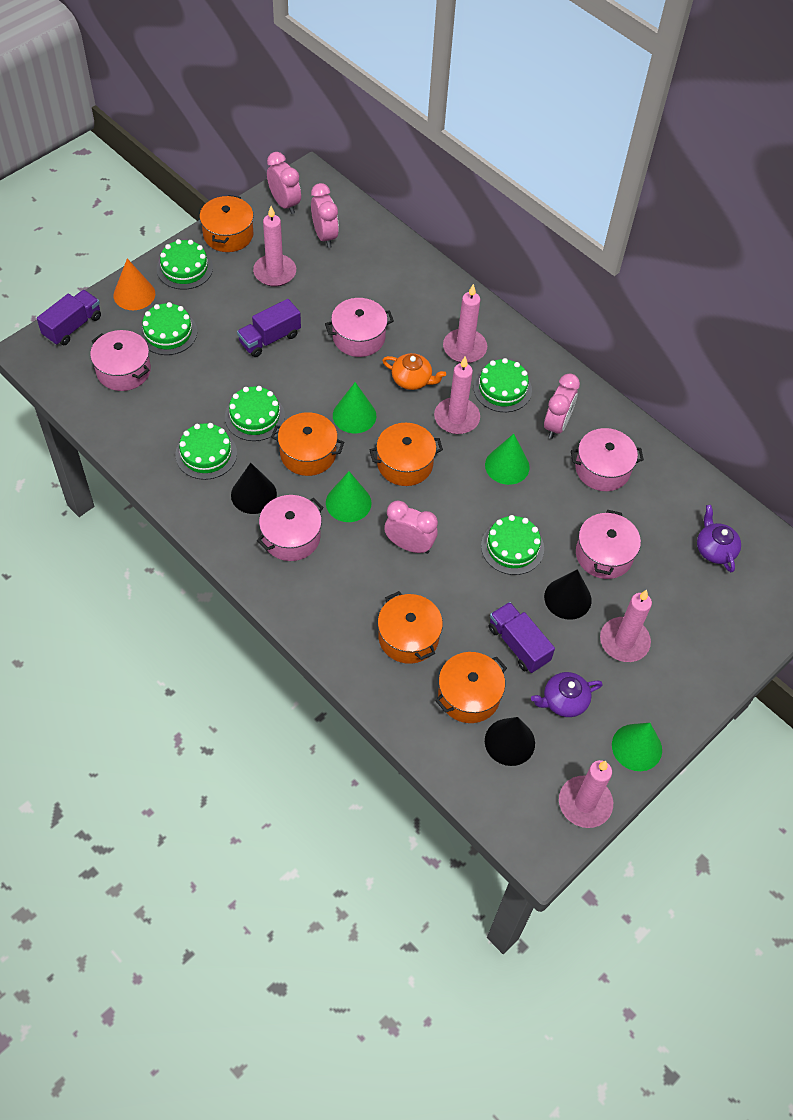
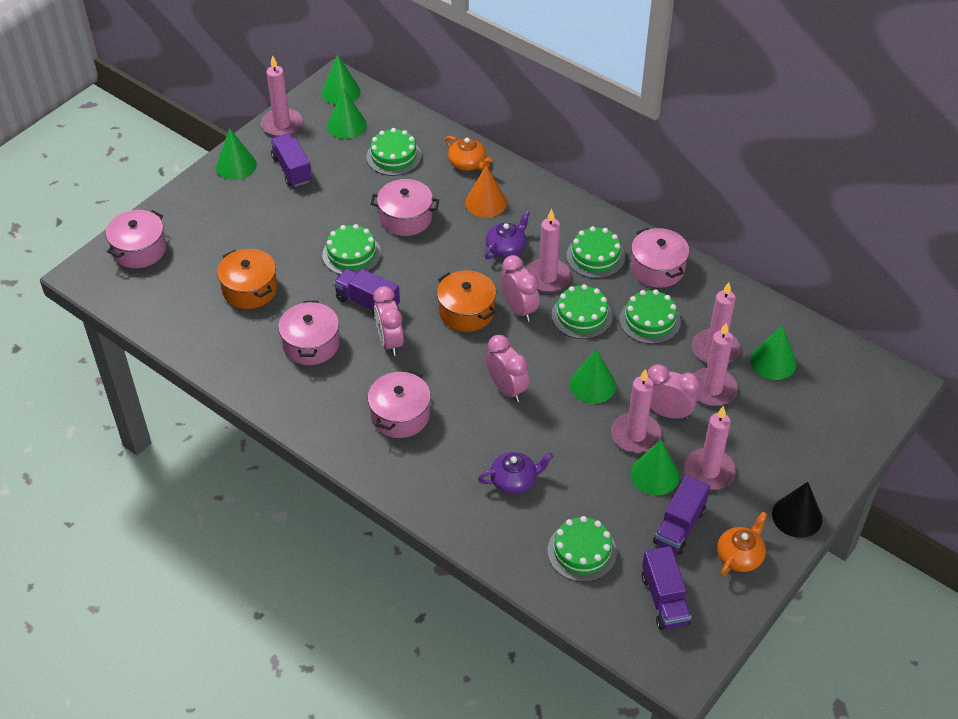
black cone: 3 -> 1
green cone: 4 -> 6
orange pot: 5 -> 2
orange teapot: 1 -> 2
pink candle: 5 -> 6
purple truck: 3 -> 4

